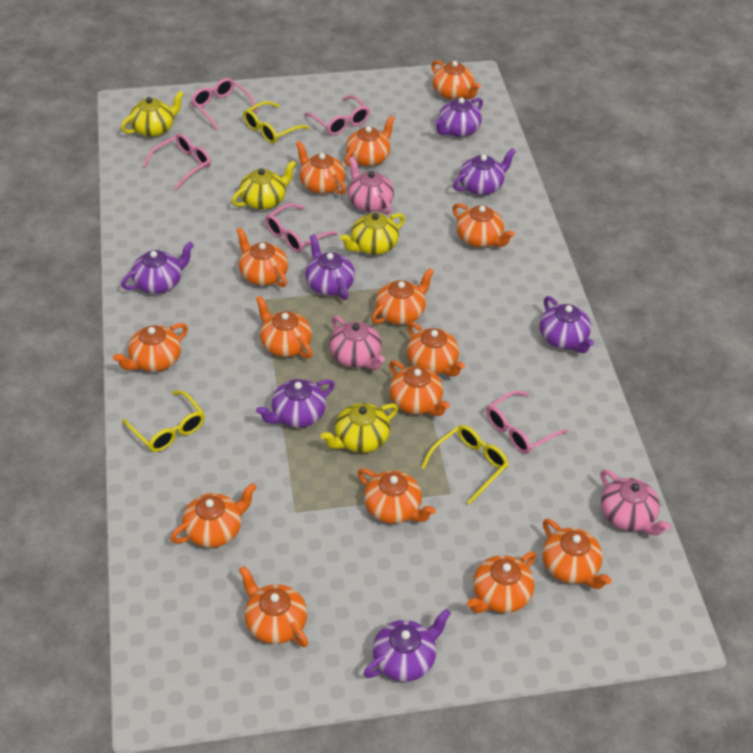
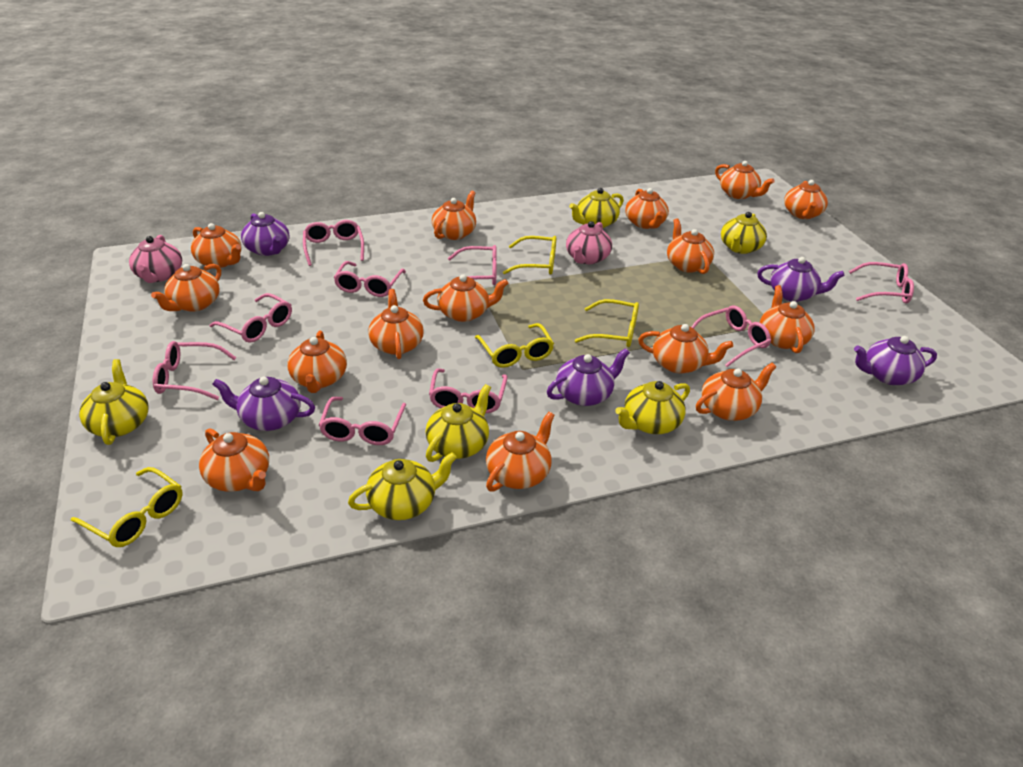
pink glasses: 5 -> 9
pink teapot: 3 -> 2
purple teapot: 7 -> 5
yellow glasses: 3 -> 4
yellow teapot: 4 -> 6

